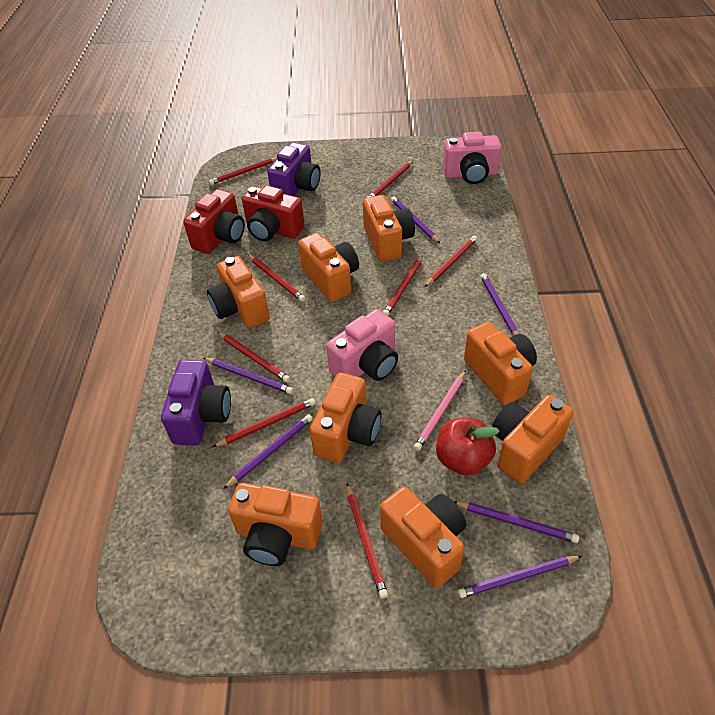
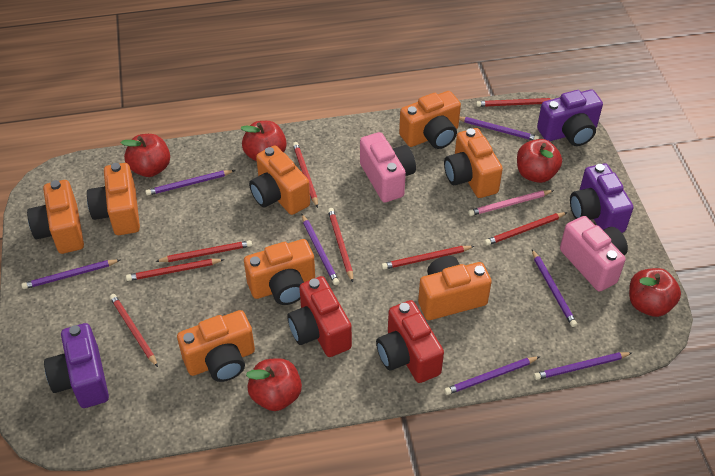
purple camera: 2 -> 3
purple pencil: 6 -> 7
red apple: 1 -> 5

